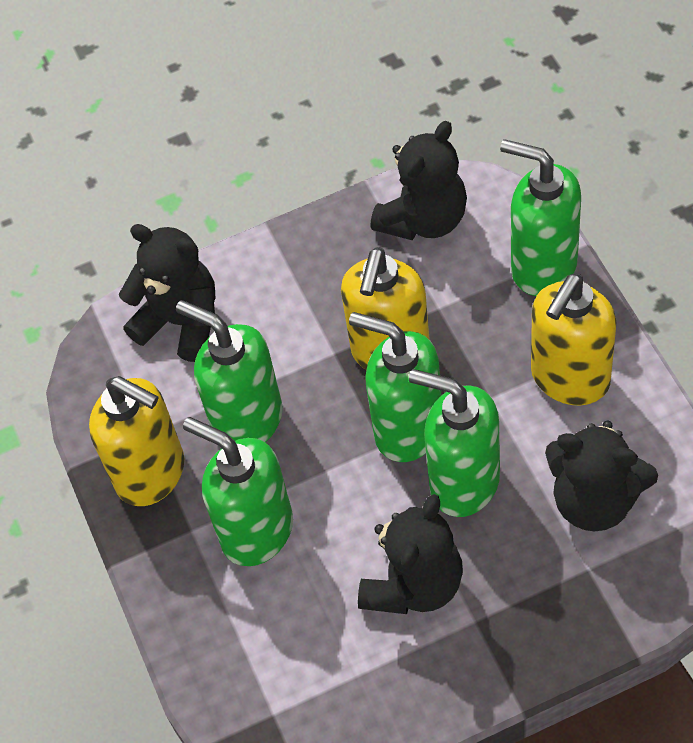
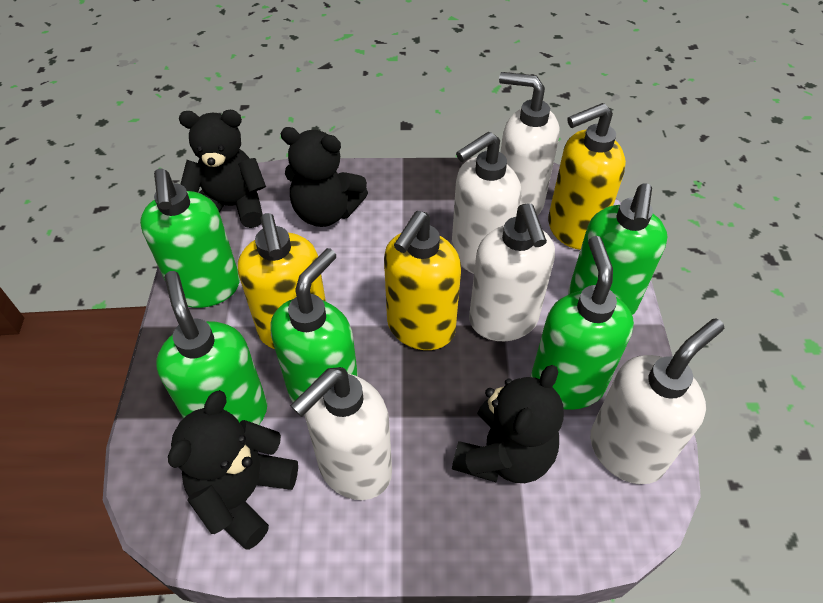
white soap dispenser: 0 -> 5

